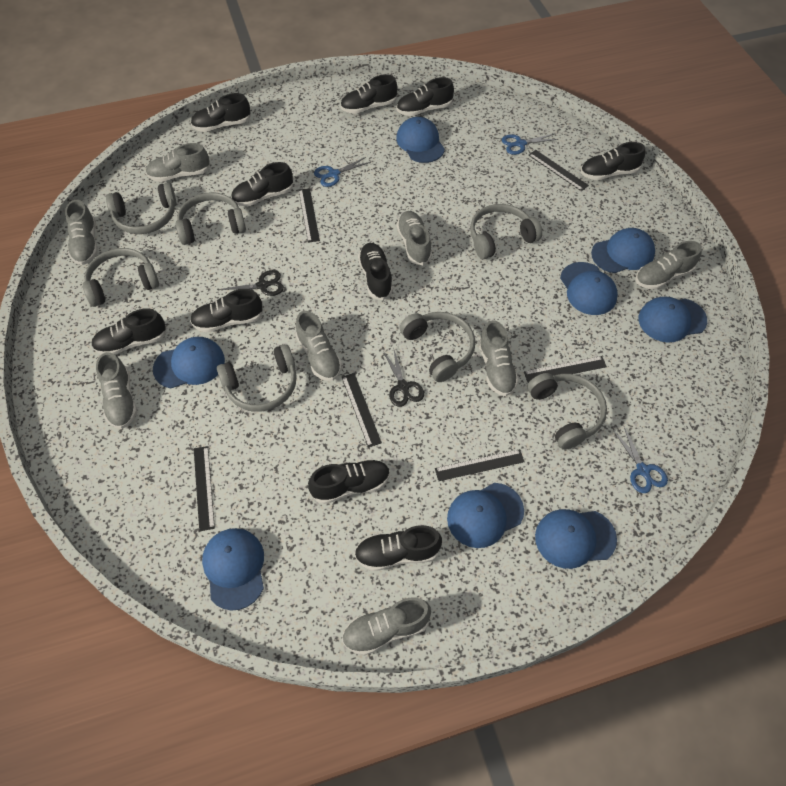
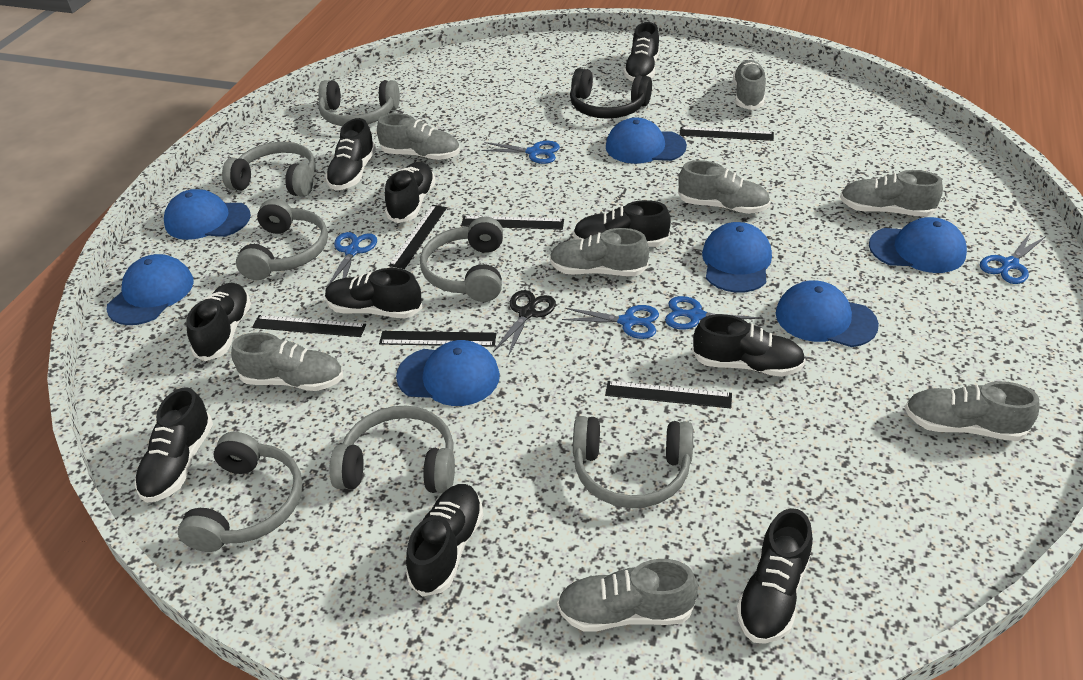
black headphones: 0 -> 1
black scissors: 2 -> 1
blue cap: 8 -> 7
blue scissors: 3 -> 5

